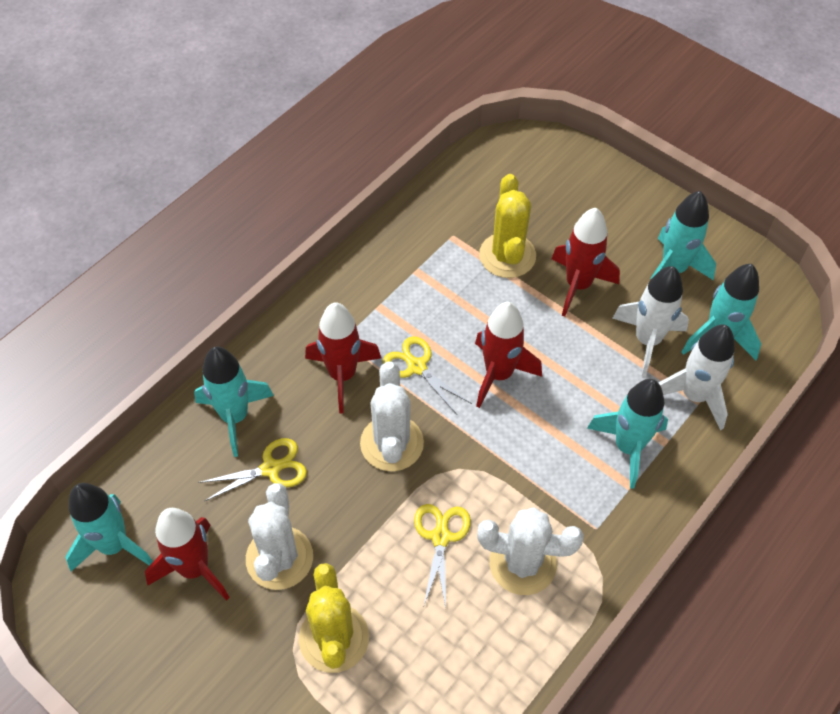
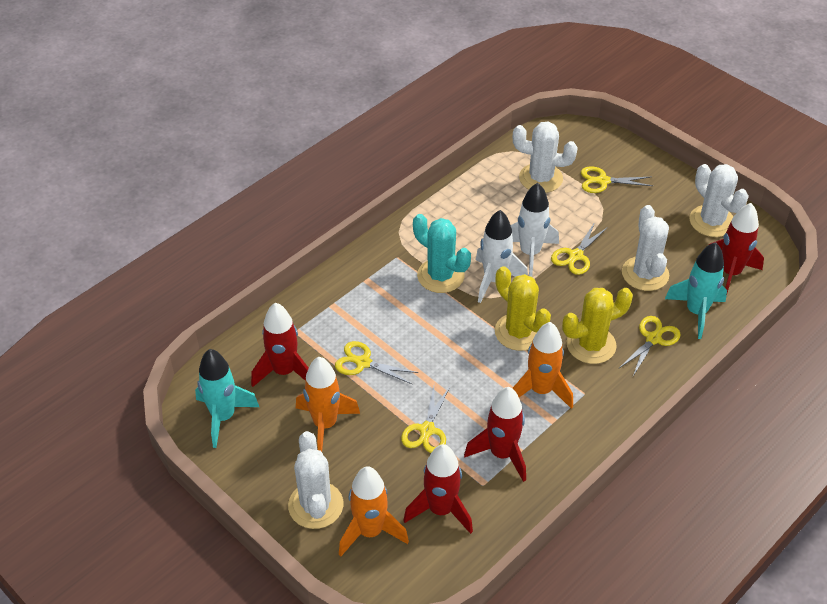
orange rocket: 0 -> 3
turquoise cactus: 0 -> 1
turquoise rocket: 5 -> 2
white cactus: 3 -> 4
yellow scissors: 3 -> 5

